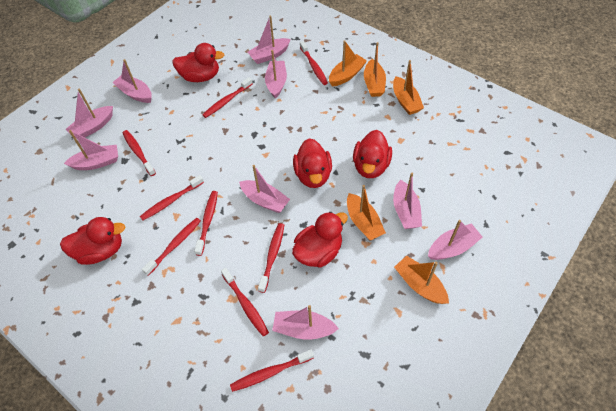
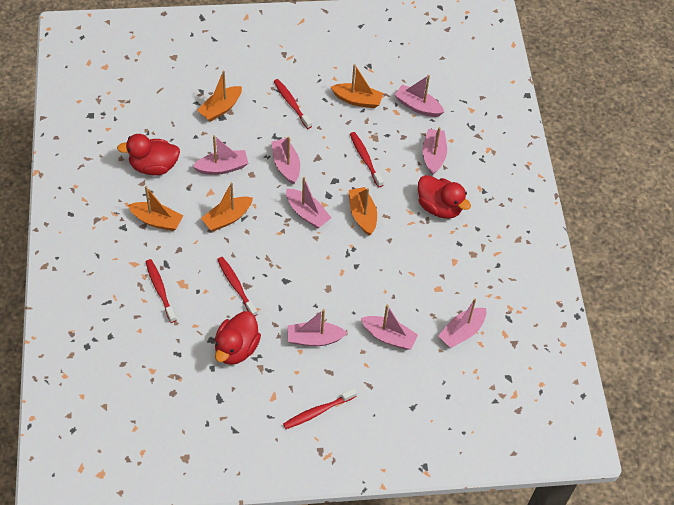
pink boat: 9 -> 8
red duck: 5 -> 3
red toothbrush: 9 -> 5

